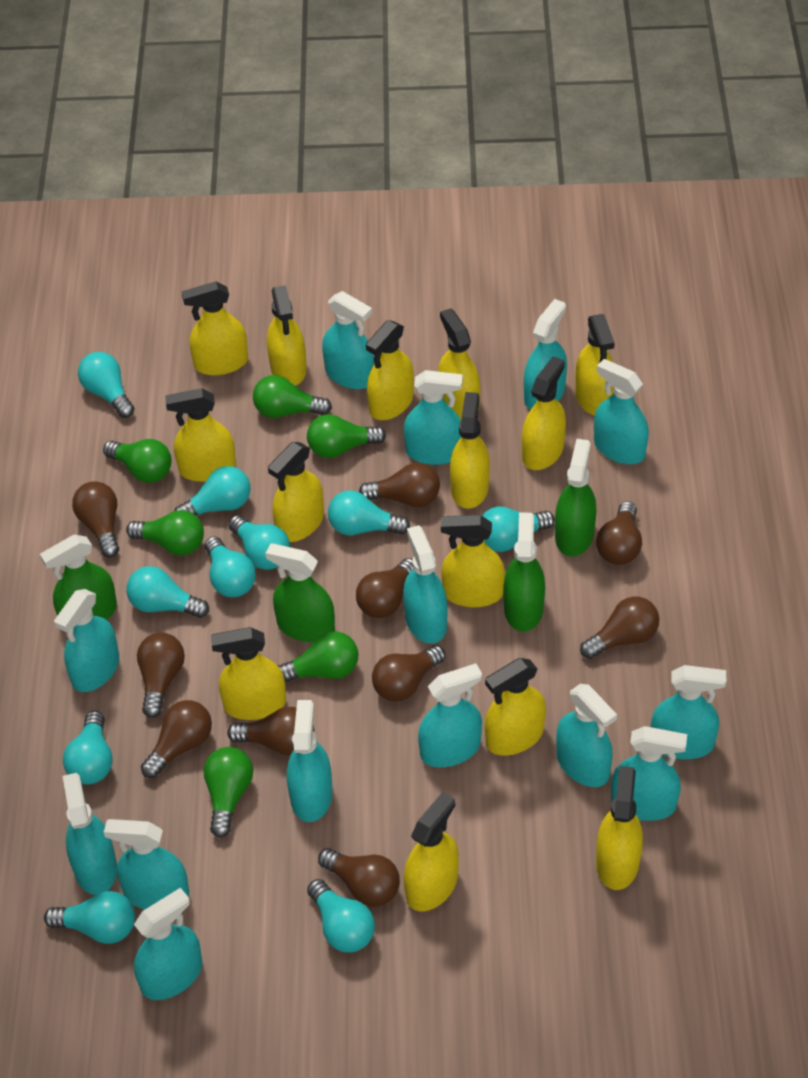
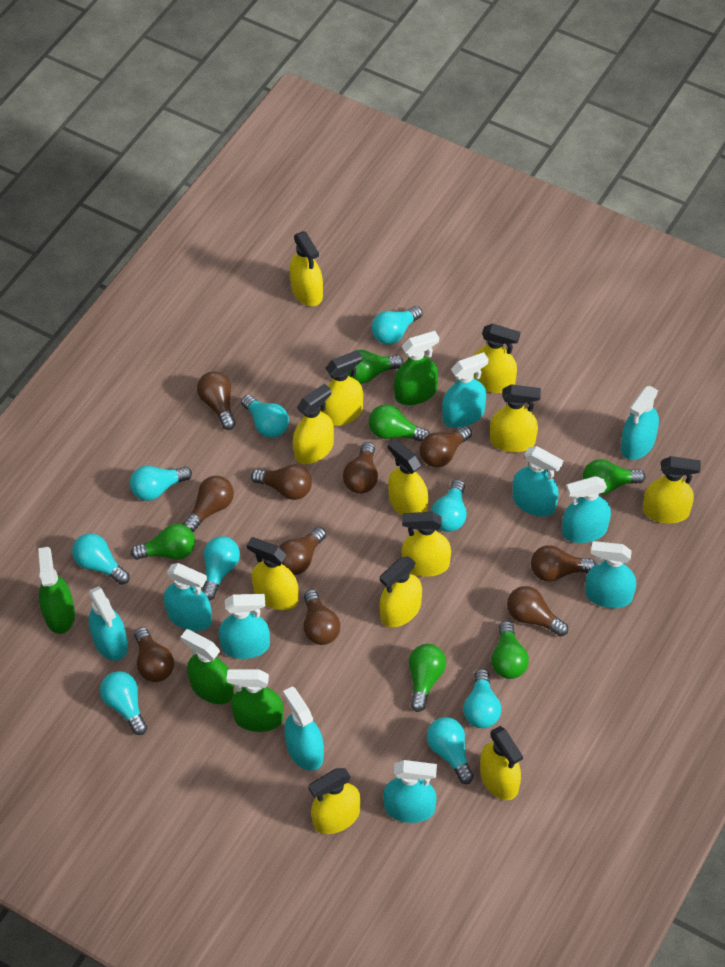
turquoise light bulb: 10 -> 9
turquoise spray bottle: 14 -> 10
yellow spray bottle: 14 -> 12

